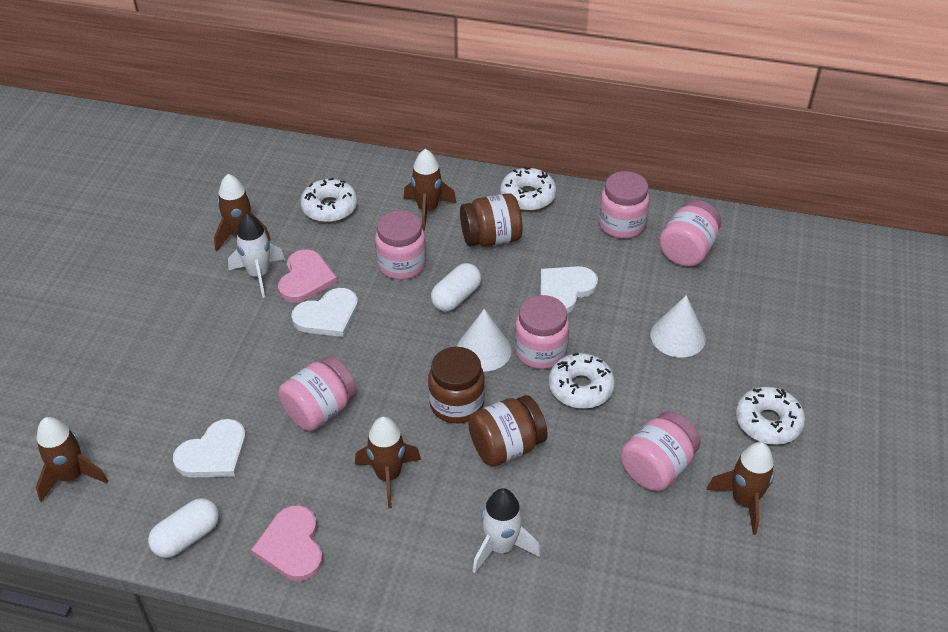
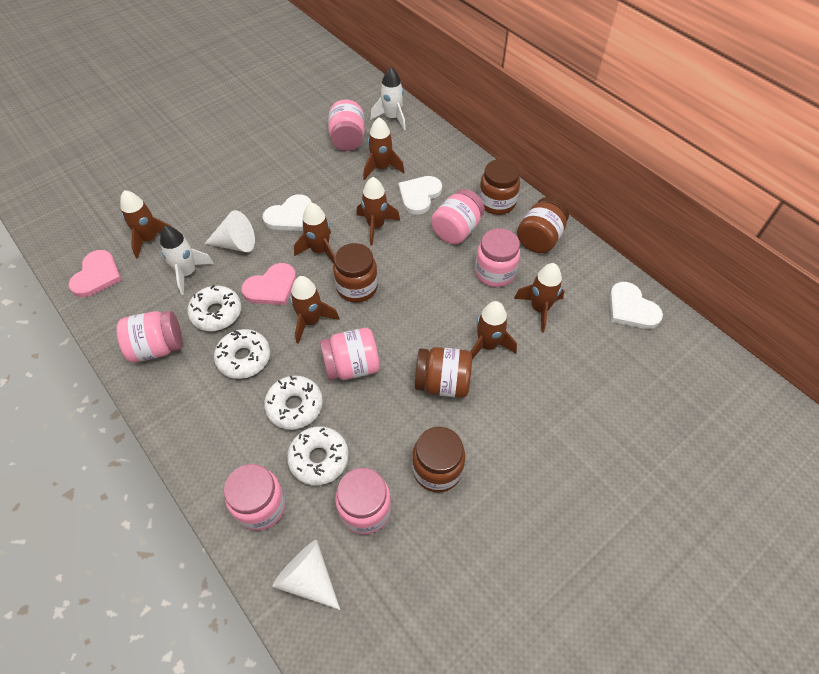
brown jar: 3 -> 5
brown rocket: 5 -> 7
pink jar: 6 -> 7
white capsule: 2 -> 0

